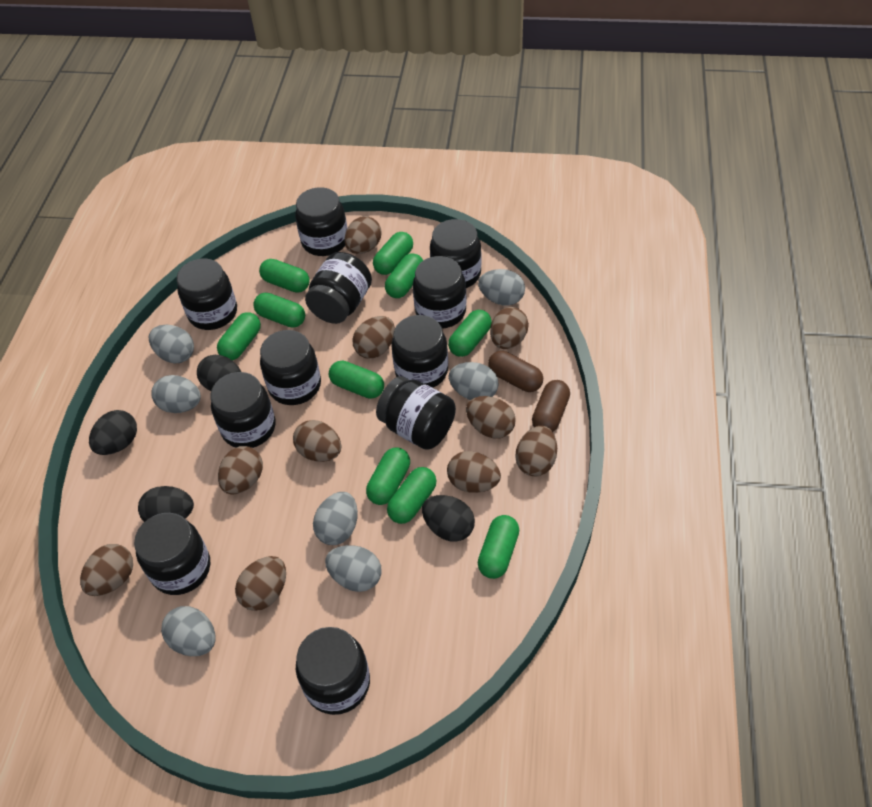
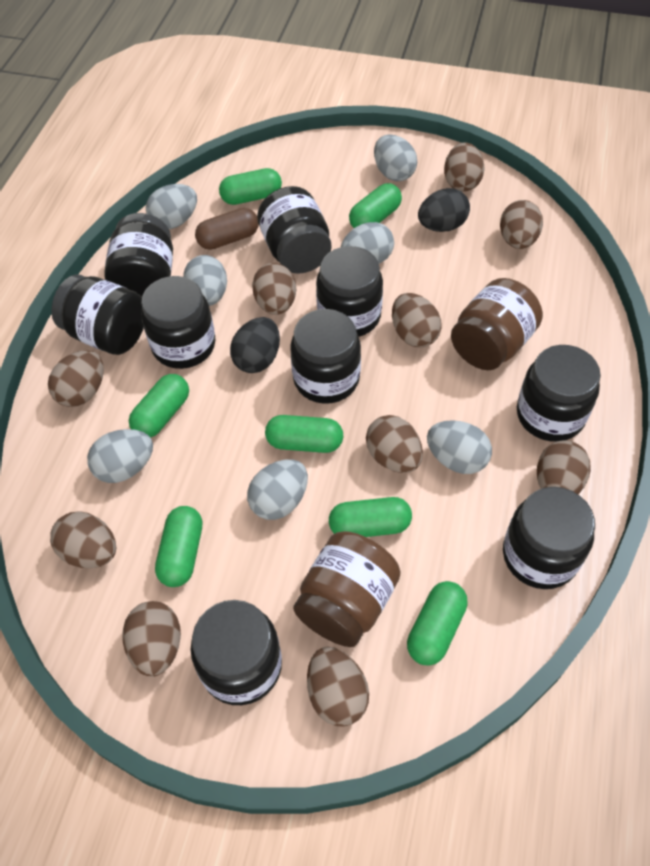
black egg: 4 -> 2
black jar: 11 -> 9
brown capsule: 2 -> 1
brown jar: 0 -> 2
green capsule: 10 -> 7

